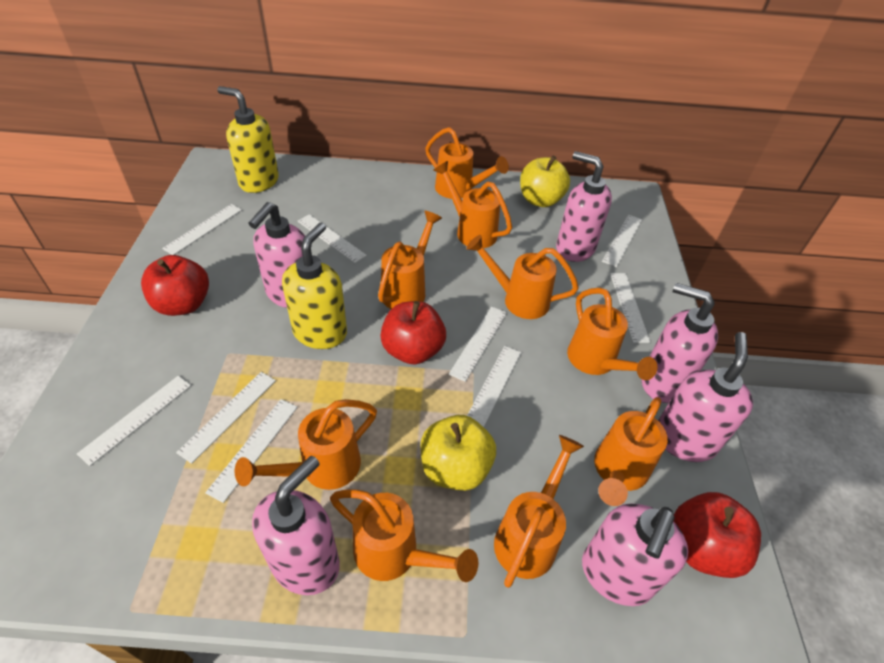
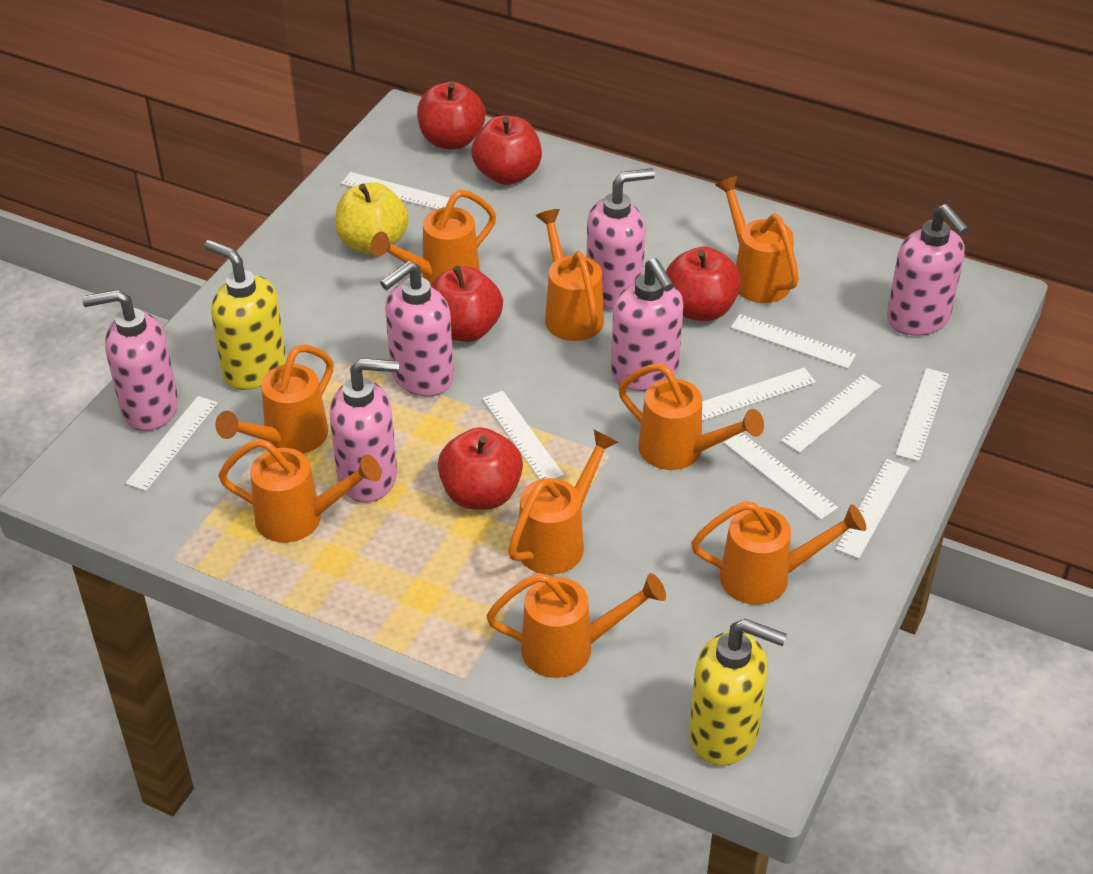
red apple: 3 -> 5
yellow apple: 2 -> 1

